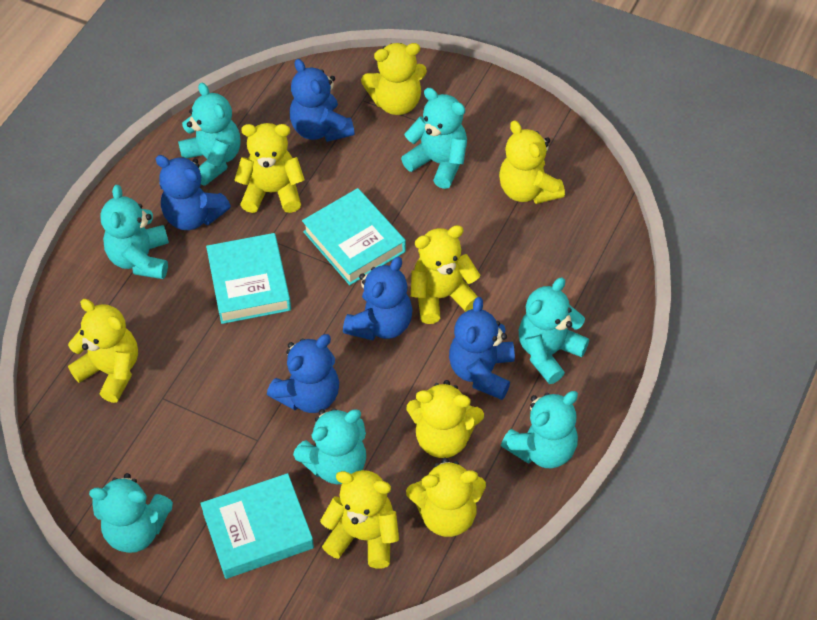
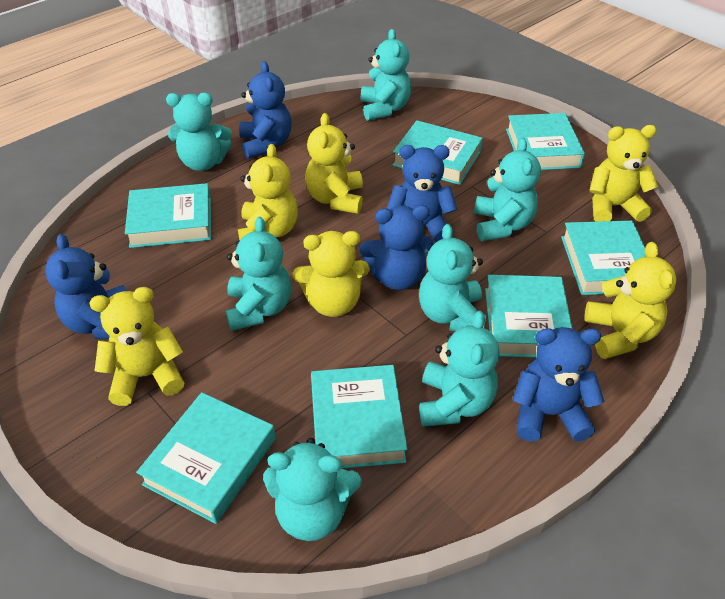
turquoise book: 3 -> 7
yellow teddy bear: 8 -> 6

